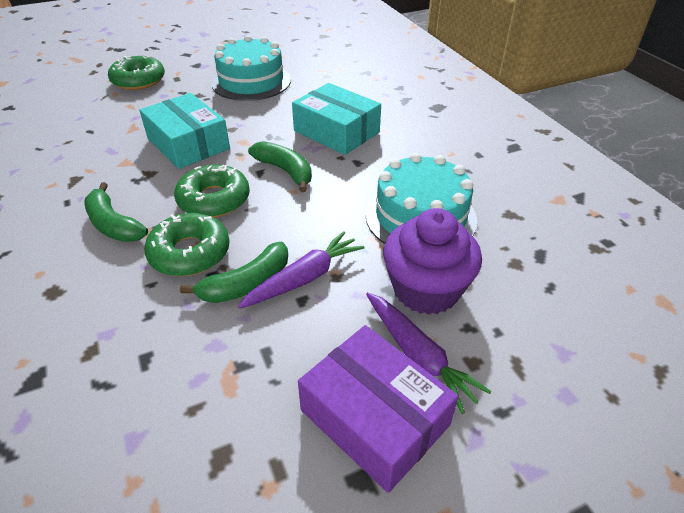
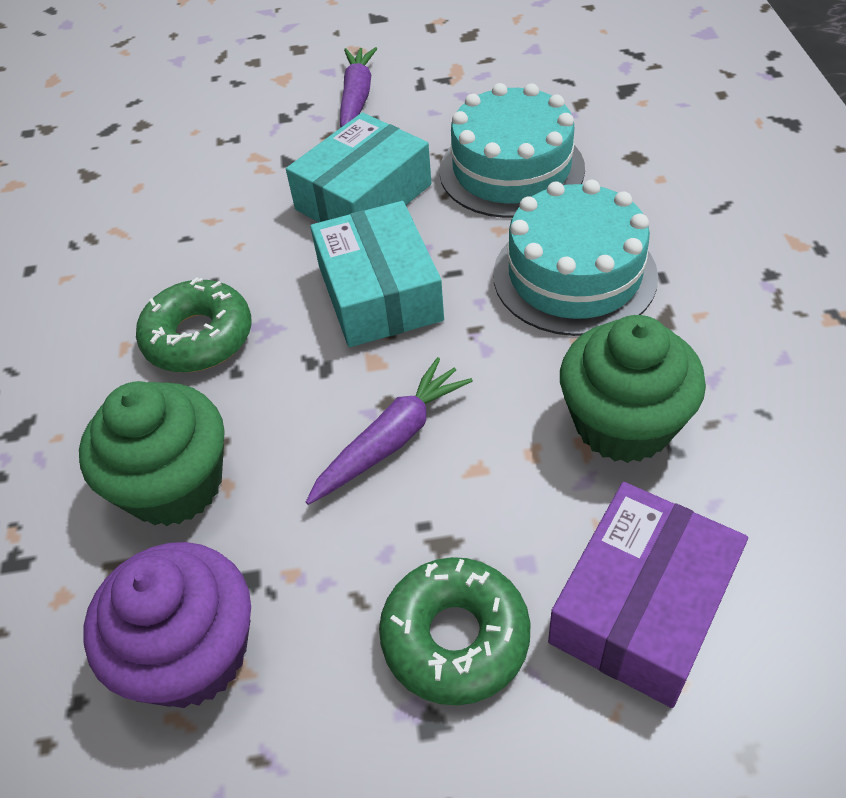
green banana: 3 -> 0
green cupcake: 0 -> 2
green donut: 3 -> 2

